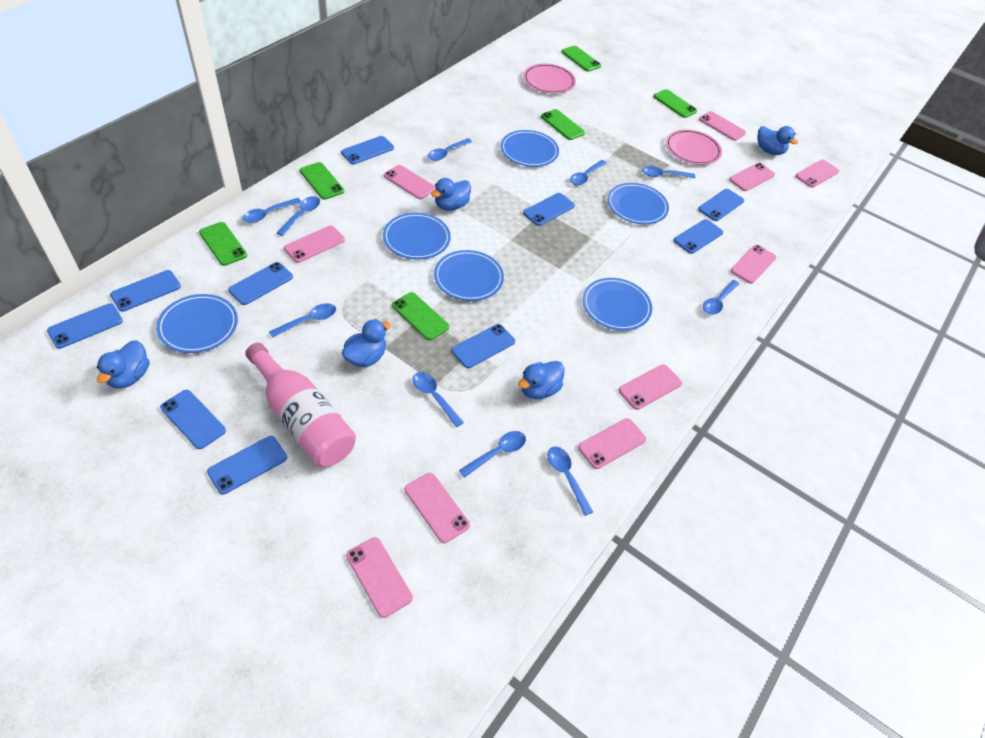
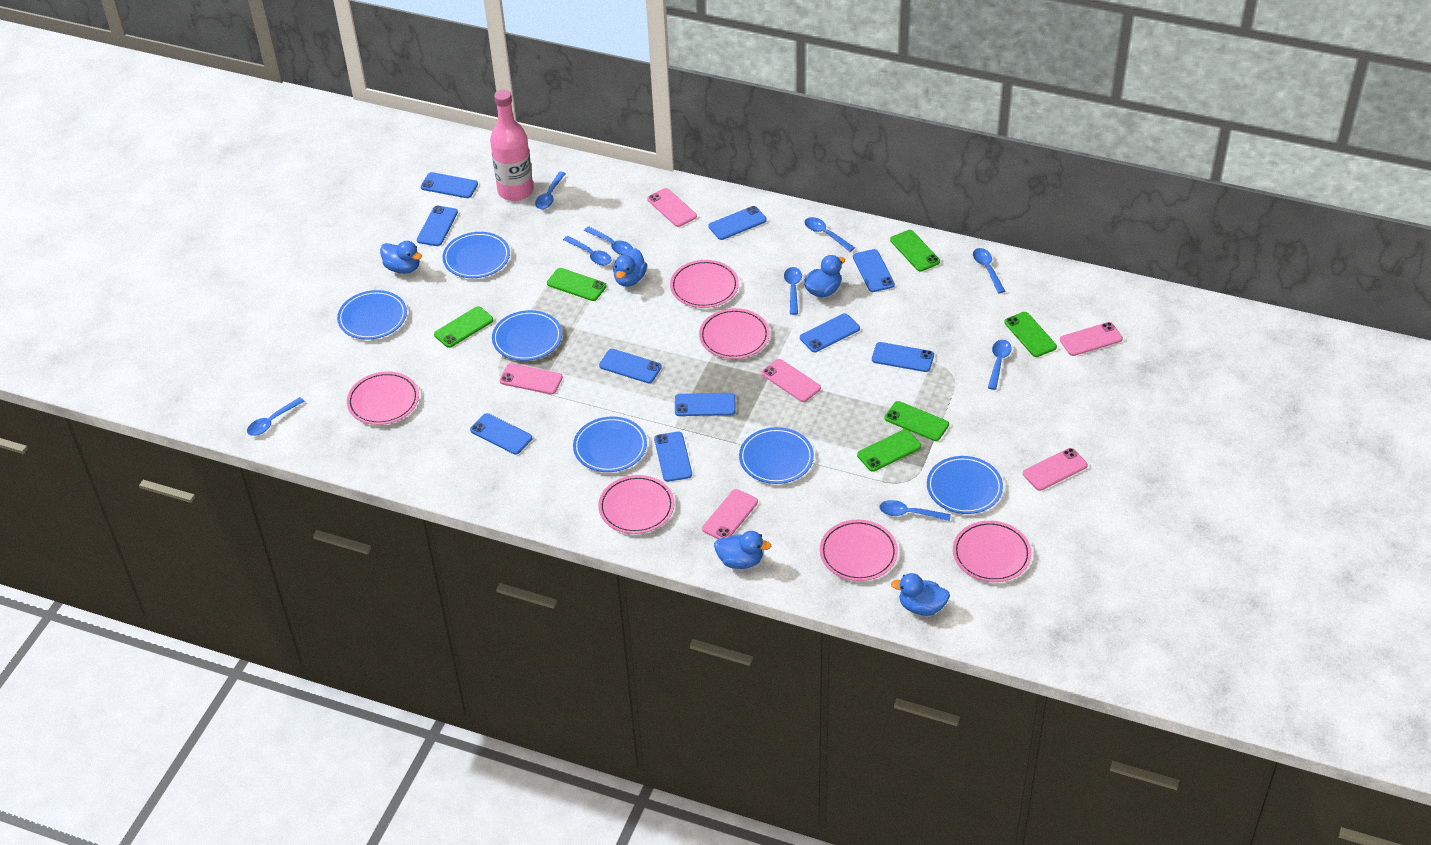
blue spoon: 10 -> 9
pink phone: 10 -> 6
pink plate: 2 -> 6

